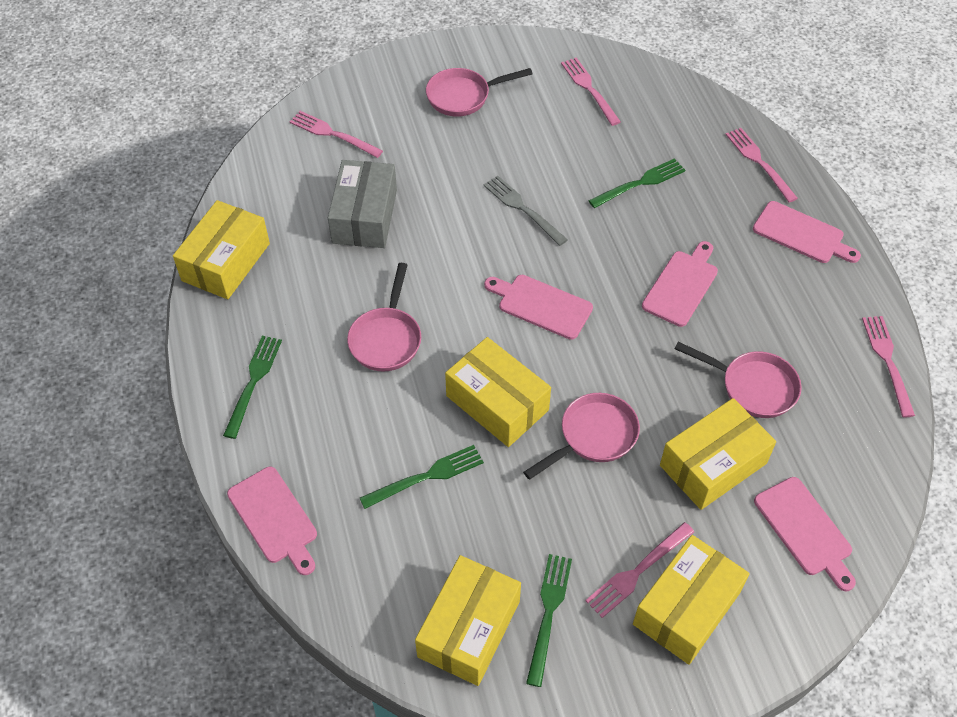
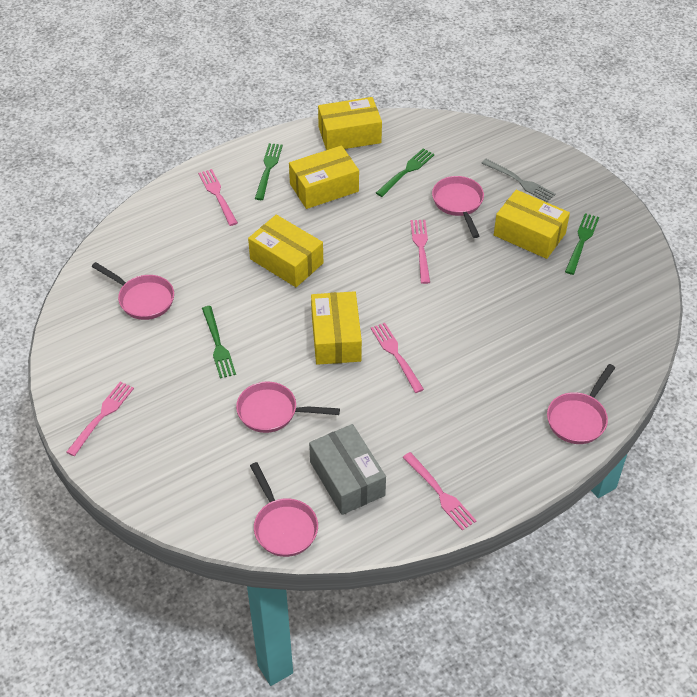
pink cutting board: 5 -> 0
pink pan: 4 -> 5

